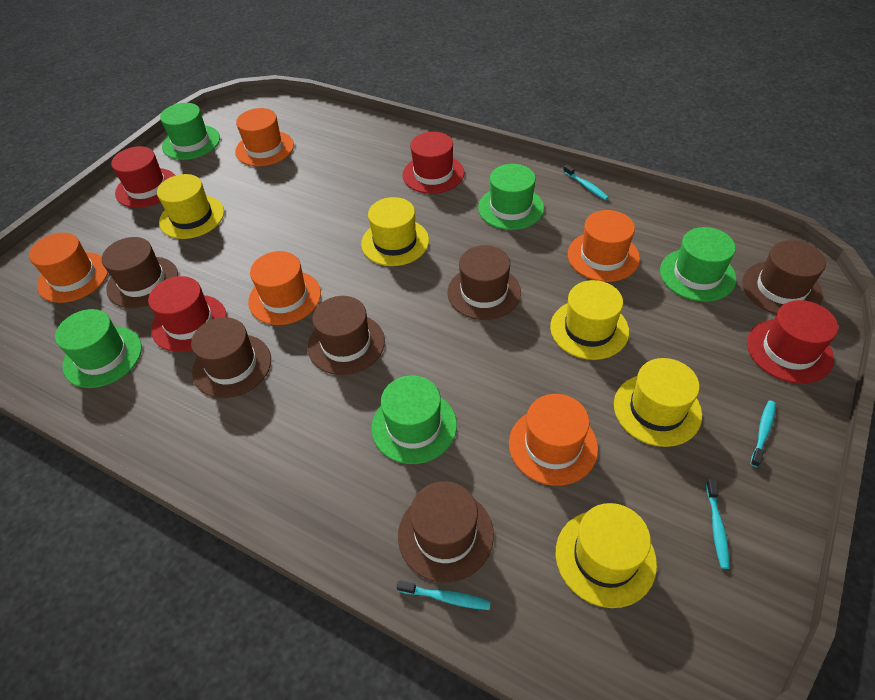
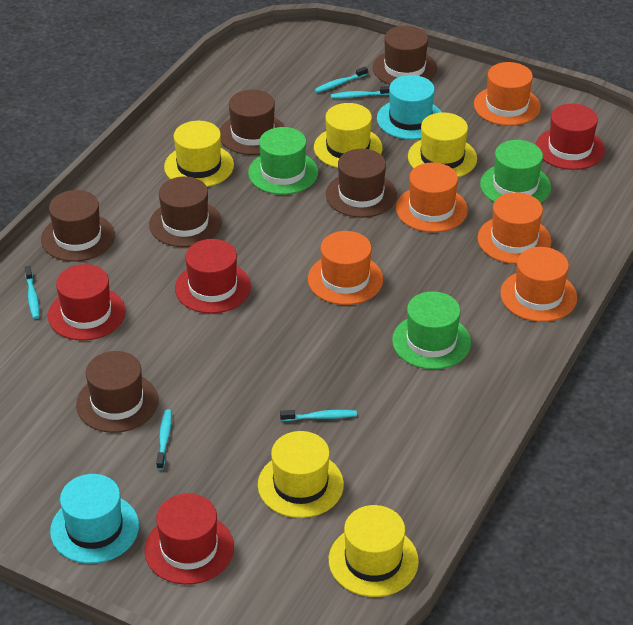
green hat: 5 -> 3
turquoise hat: 0 -> 2
turquoise toothbrush: 4 -> 5

